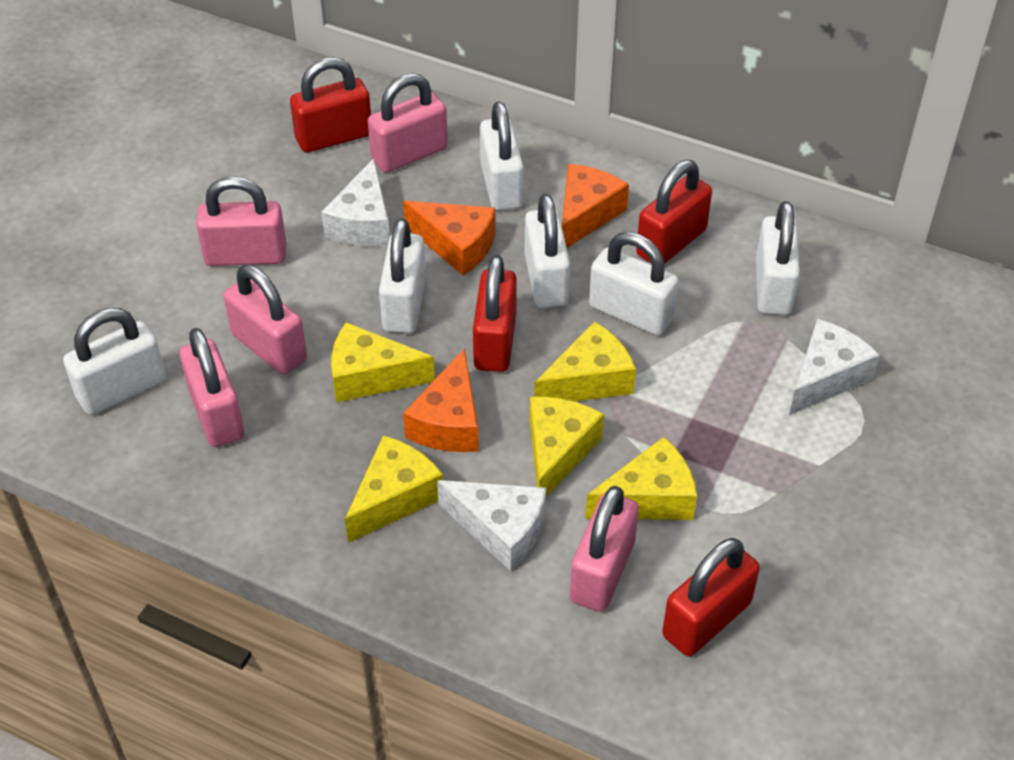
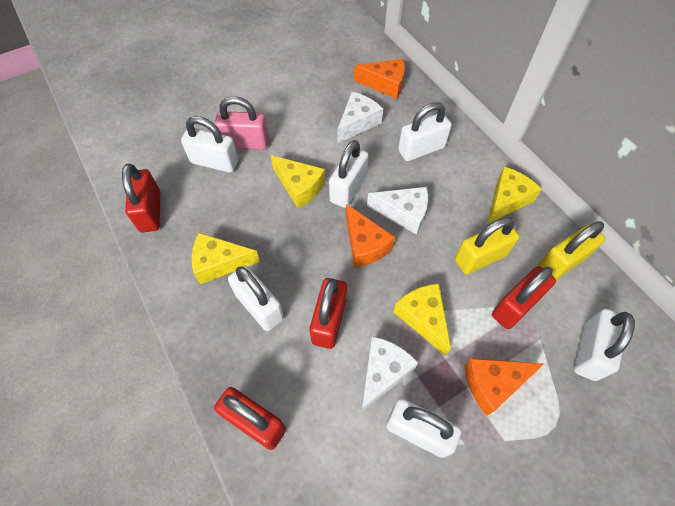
pink padlock: 5 -> 1
yellow cheese: 5 -> 4
yellow padlock: 0 -> 2

